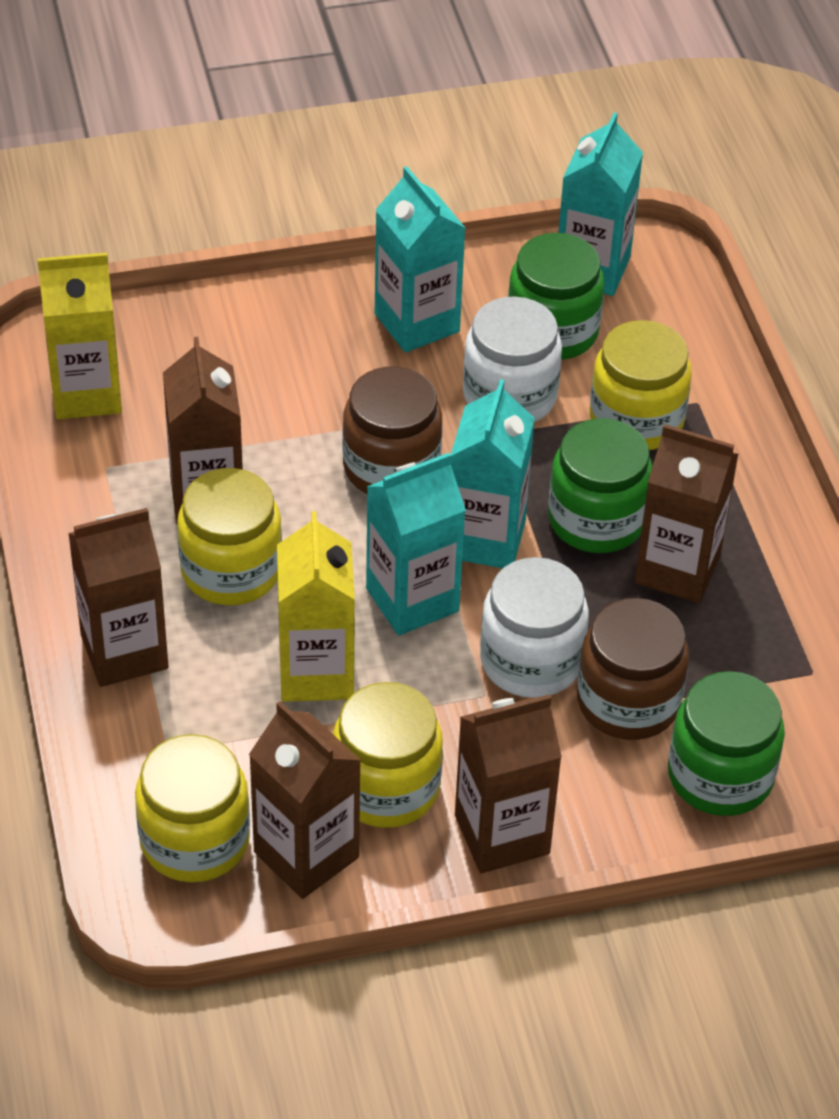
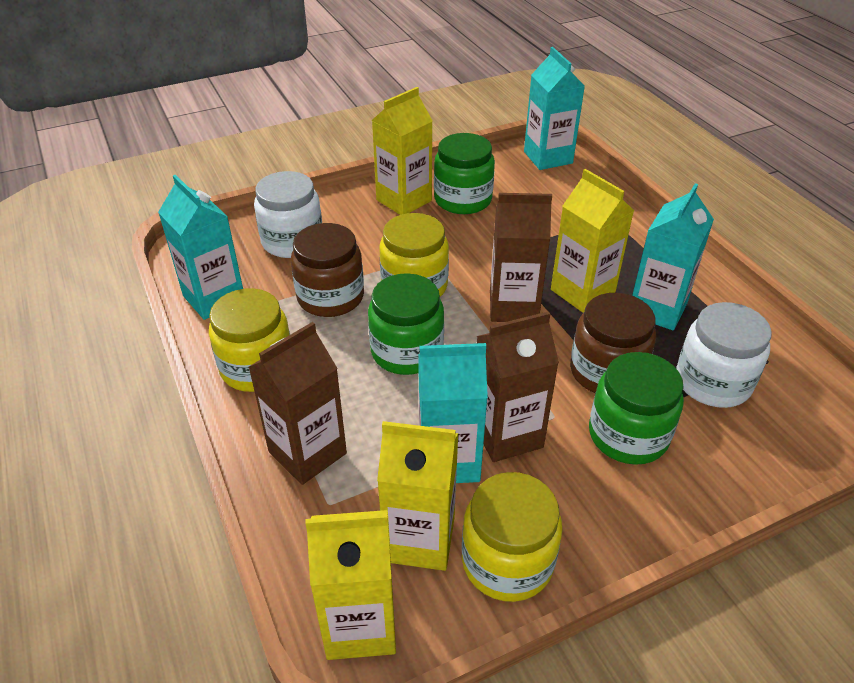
brown carton: 5 -> 3
yellow carton: 2 -> 4
yellow jar: 4 -> 3

